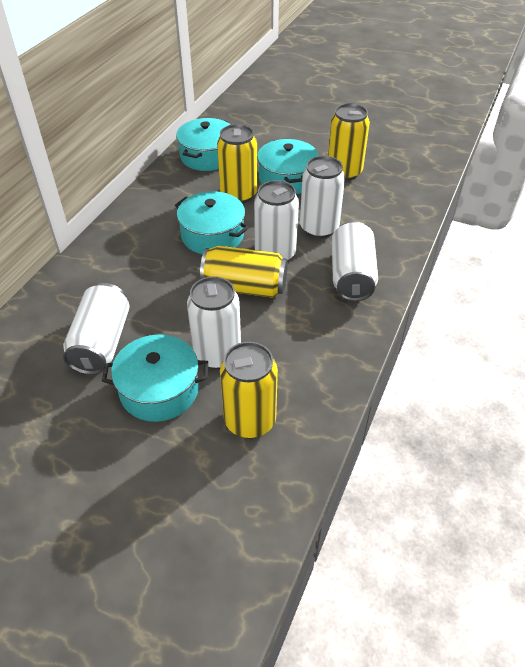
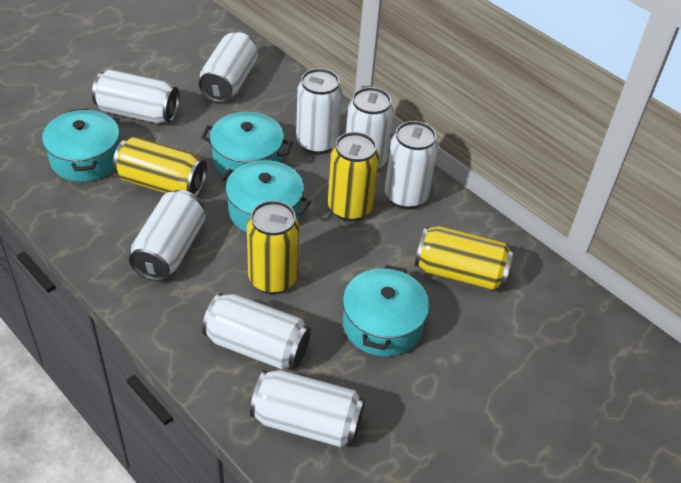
white can: 5 -> 8

